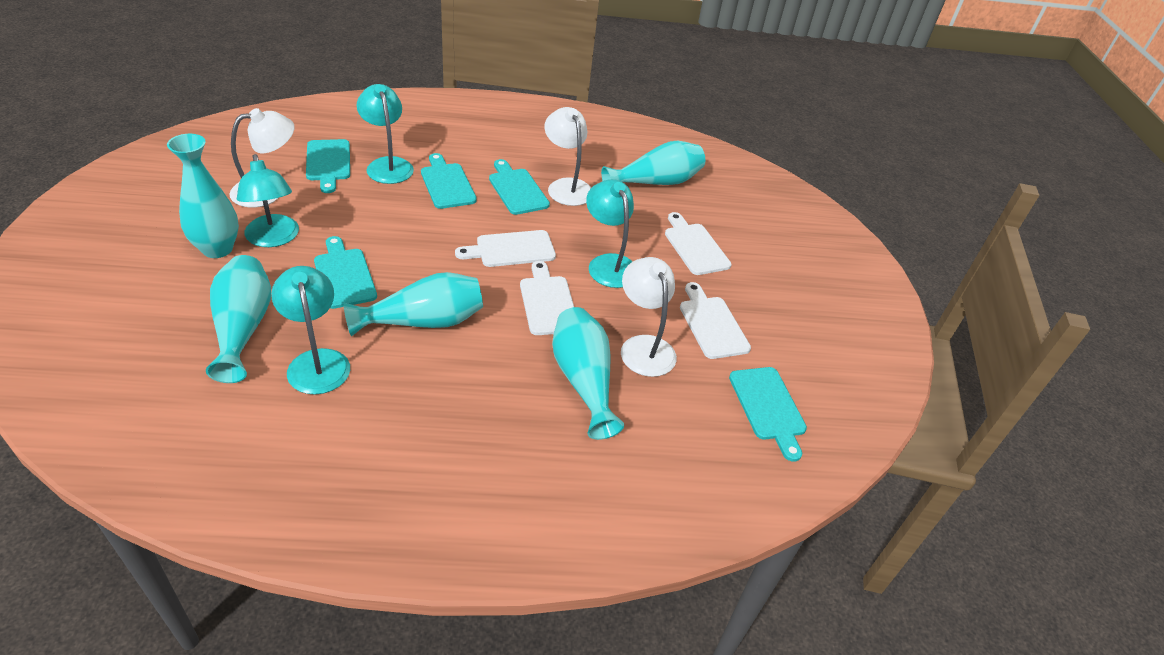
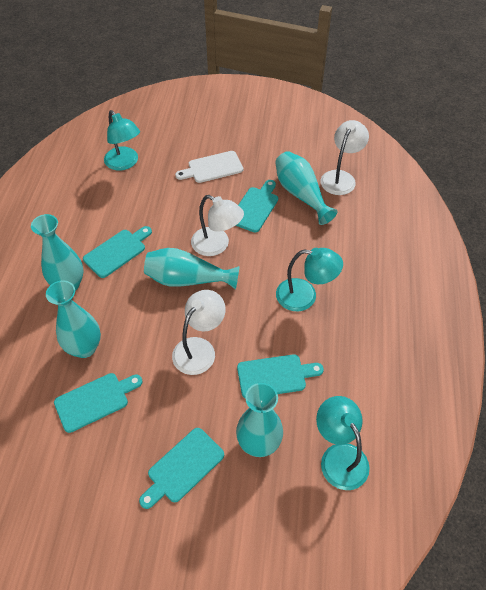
turquoise lamp: 4 -> 3
white cutting board: 4 -> 1

